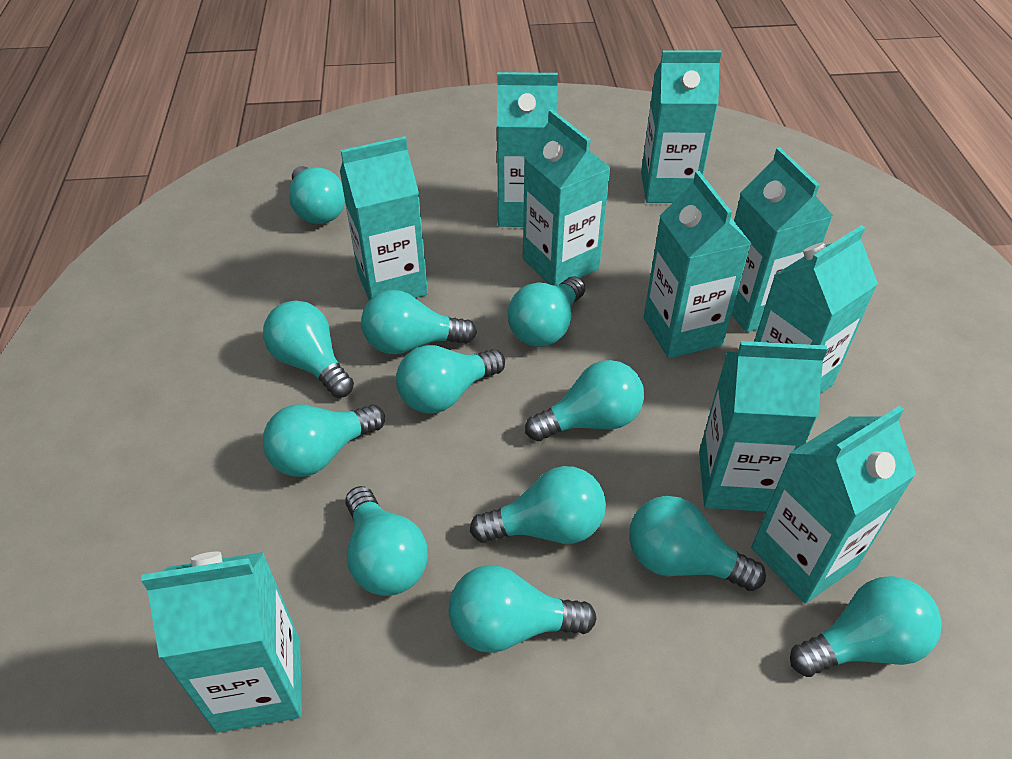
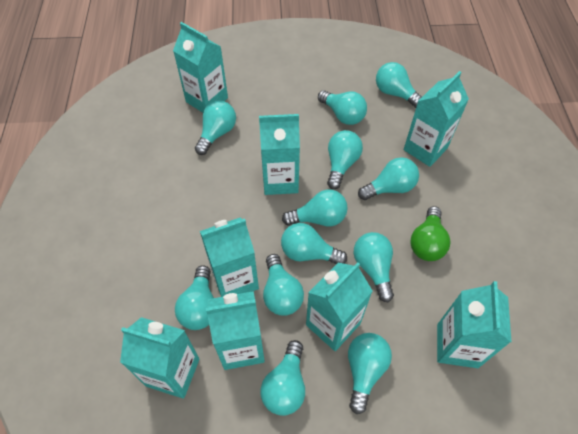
green light bulb: 0 -> 1
turquoise carton: 10 -> 8

